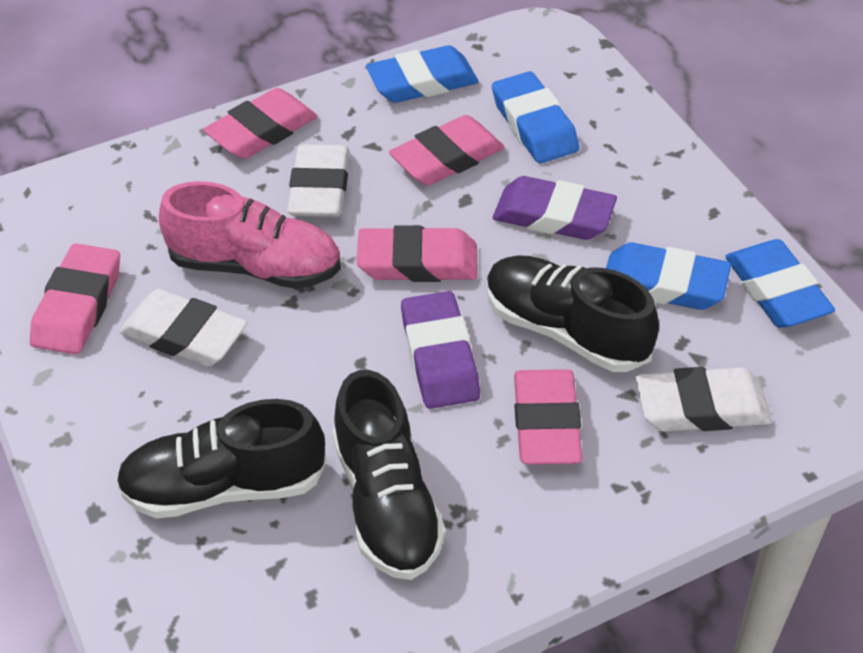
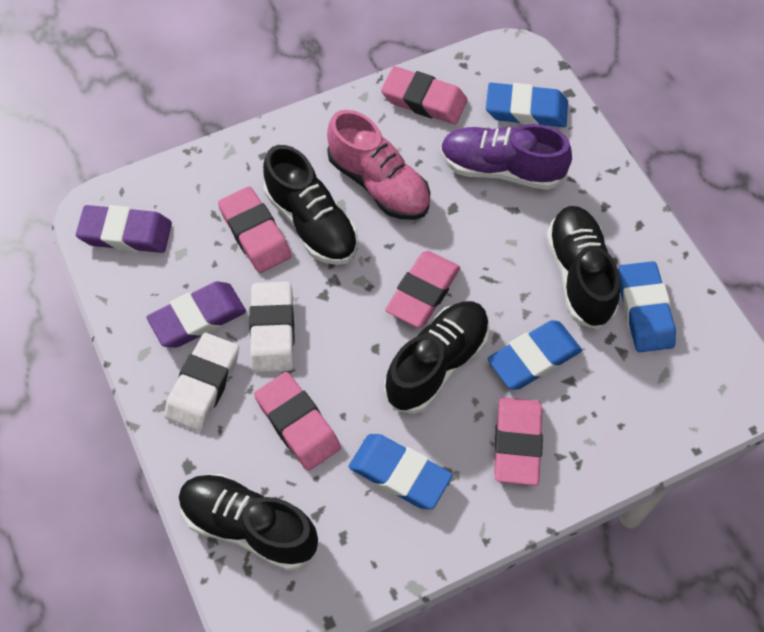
black shoe: 3 -> 4
purple shoe: 0 -> 1
white eraser: 3 -> 2

